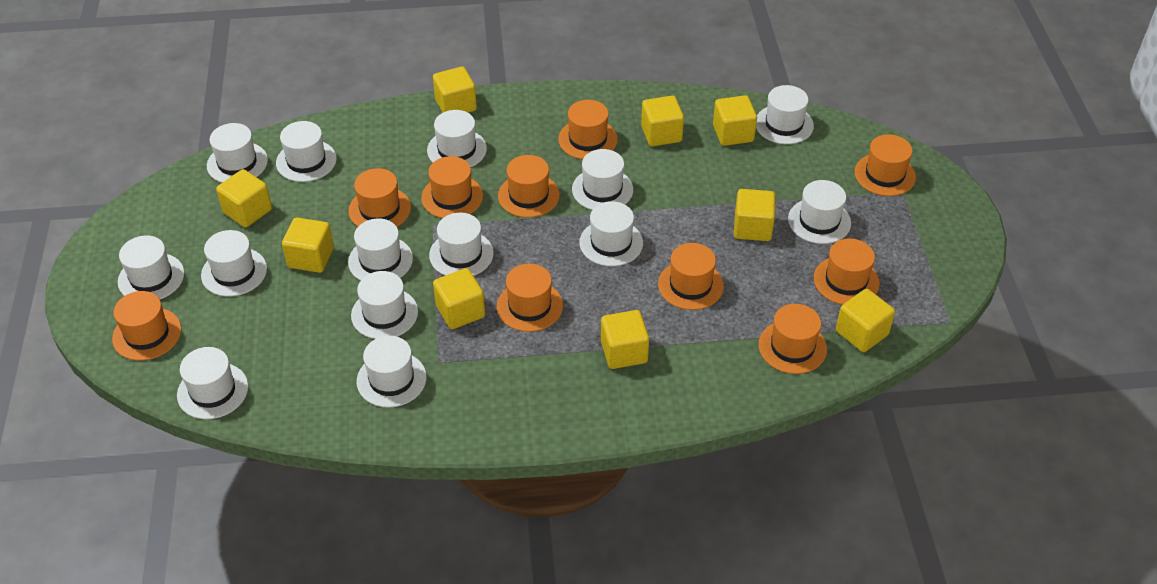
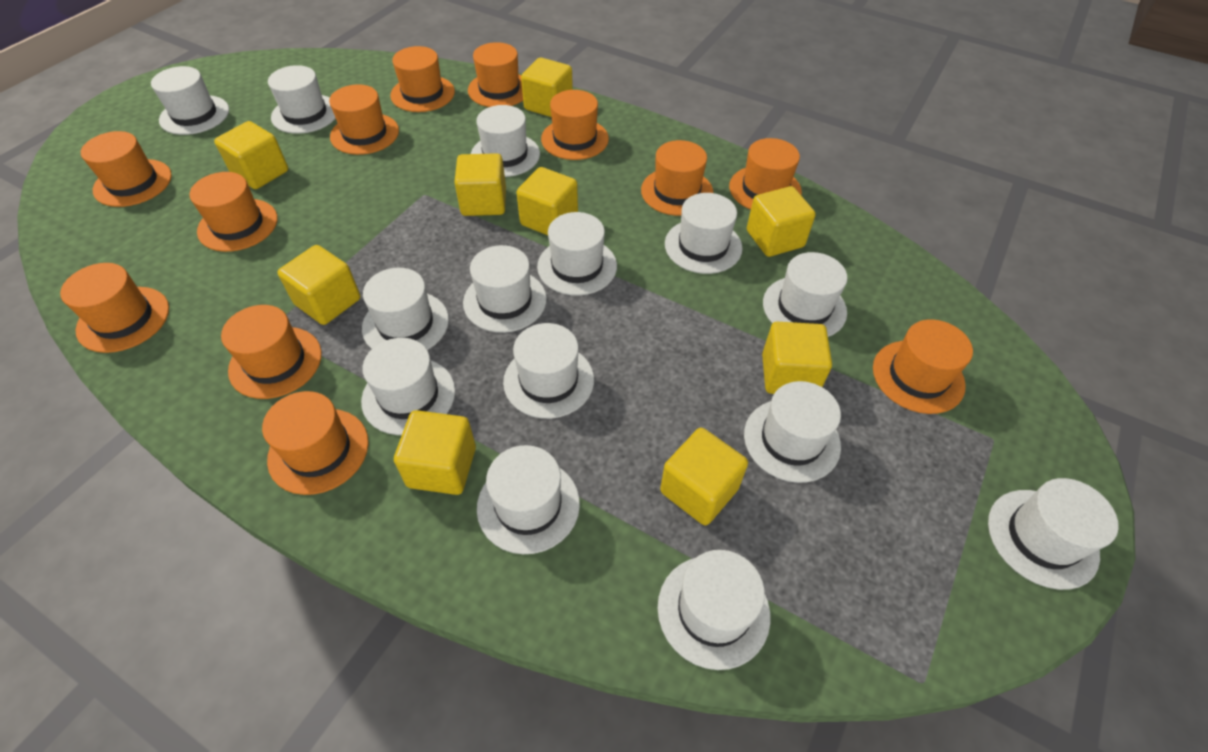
orange hat: 10 -> 12

